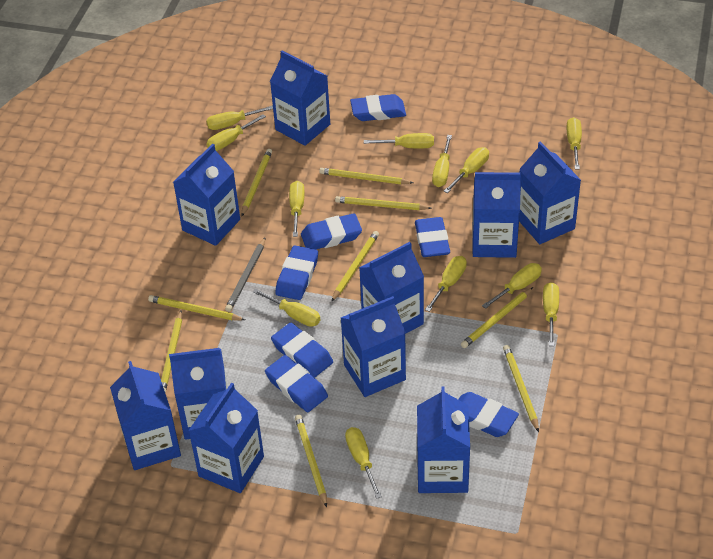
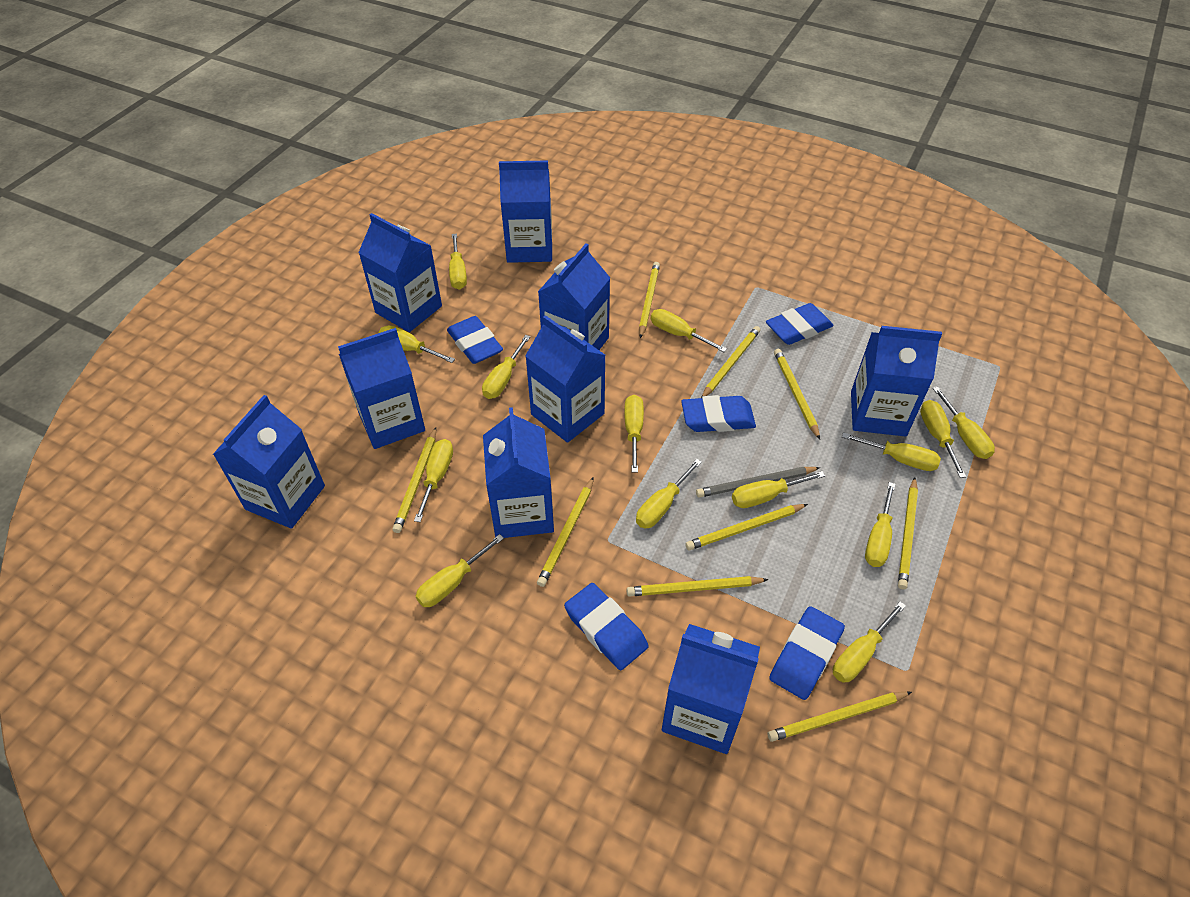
blue carton: 10 -> 9
blue eraser: 7 -> 5
yellow screwdriver: 12 -> 14

